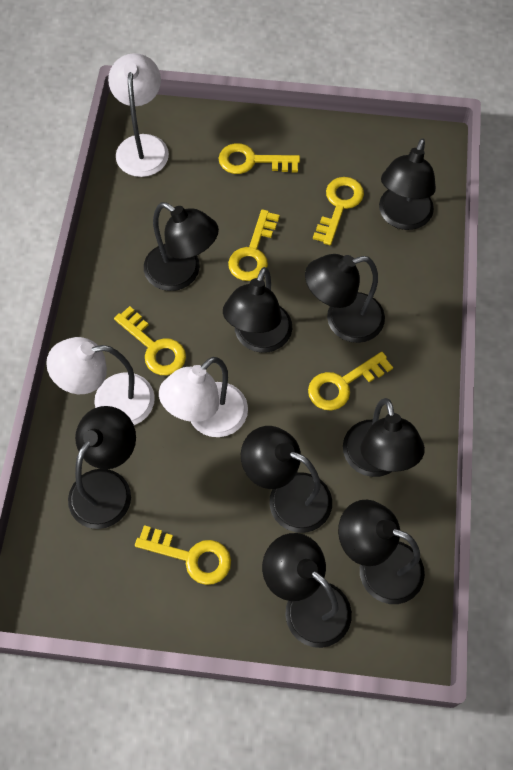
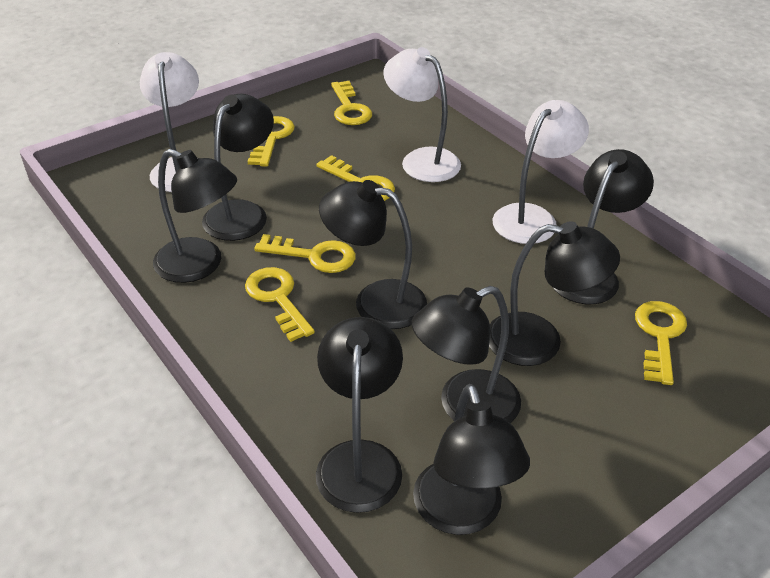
black lamp: 9 -> 8

